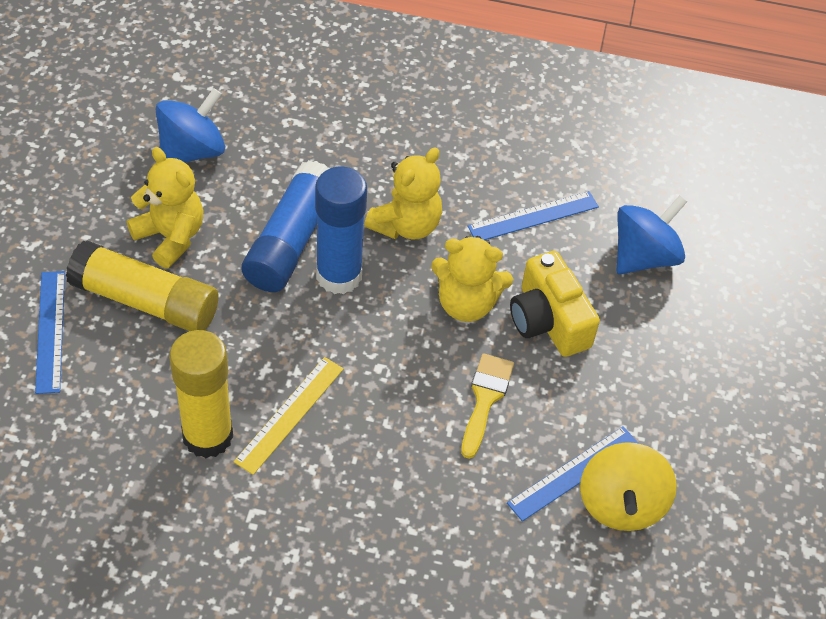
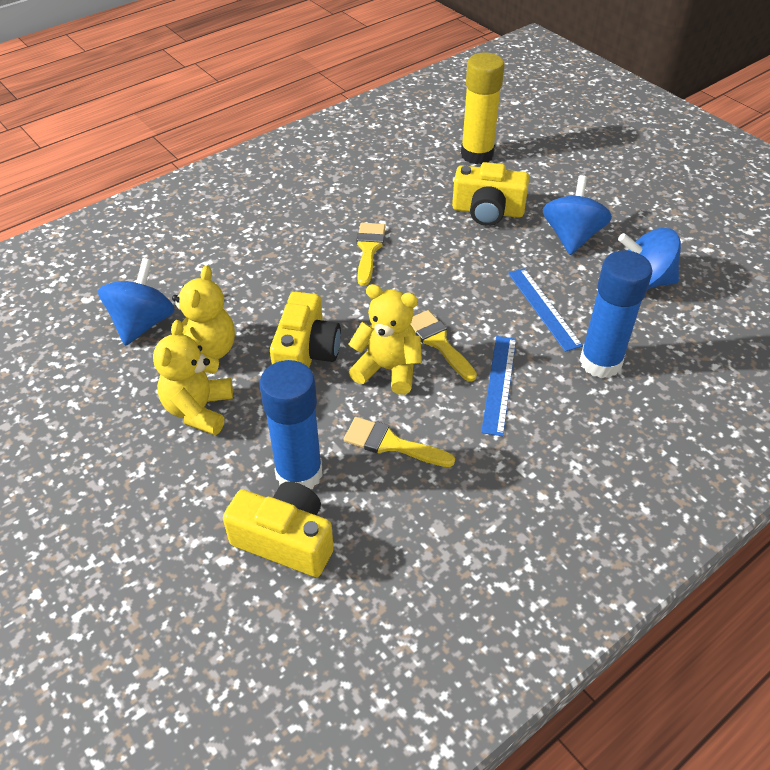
blue ruler: 3 -> 2
blue spinning top: 2 -> 3
yellow brush: 1 -> 3
yellow camera: 1 -> 3
yellow glue stick: 2 -> 1
yellow ruler: 1 -> 0
yellow spinning top: 1 -> 0

